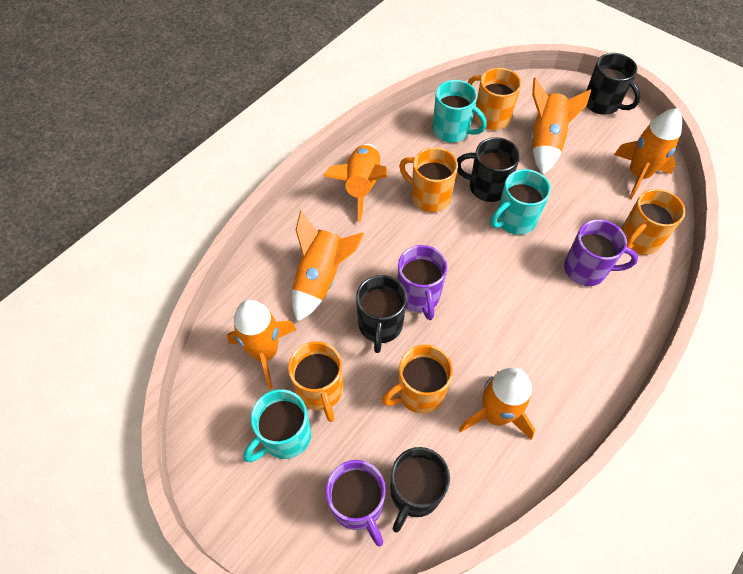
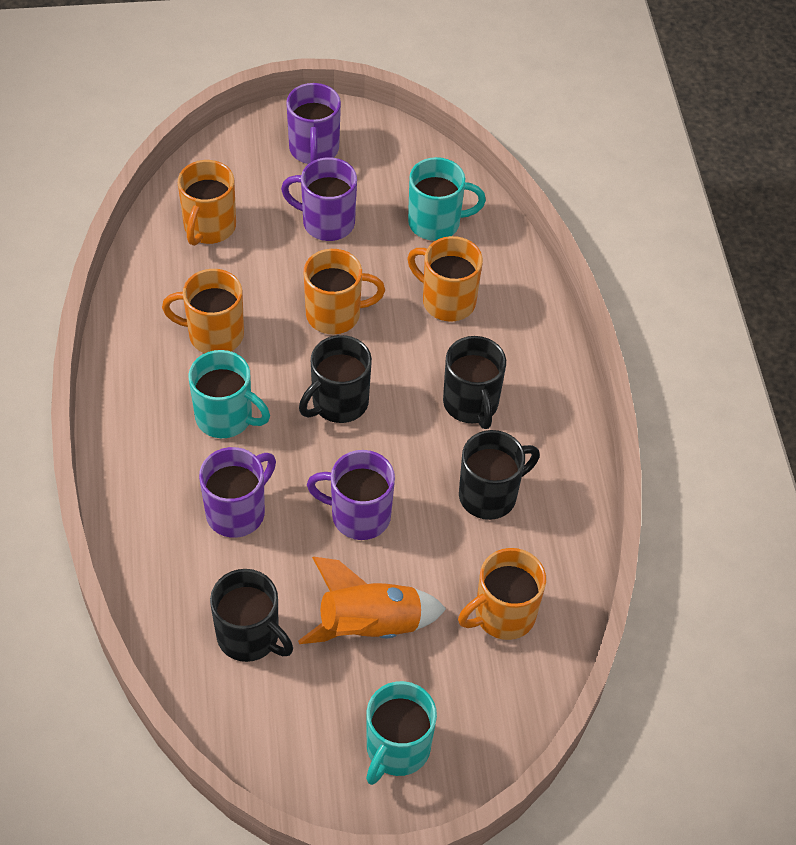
orange rocket: 6 -> 1
purple mug: 3 -> 4

